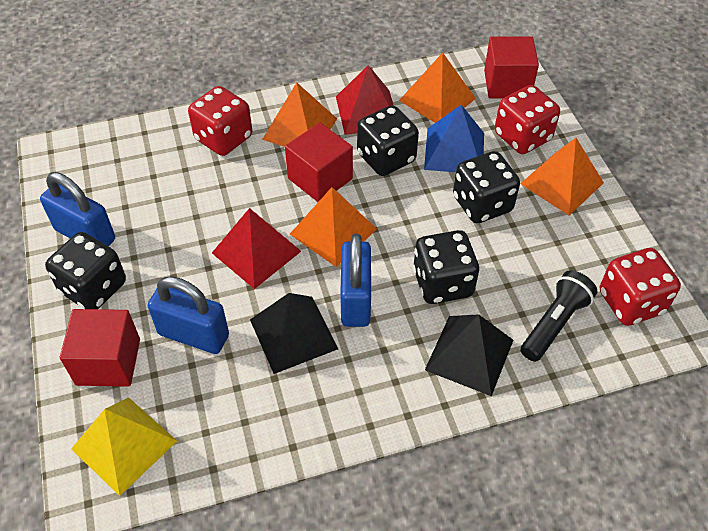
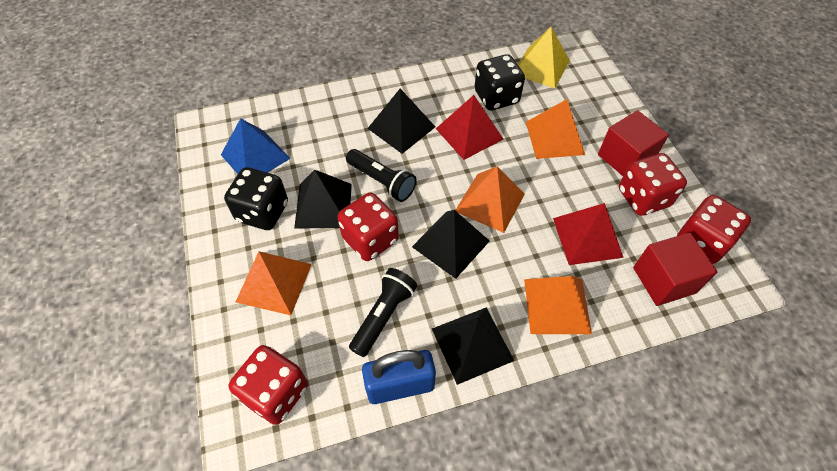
black dice: 4 -> 2
black flashlight: 1 -> 2
black pyramid: 2 -> 4
blue padlock: 3 -> 1
red cube: 3 -> 2
red dice: 3 -> 4

